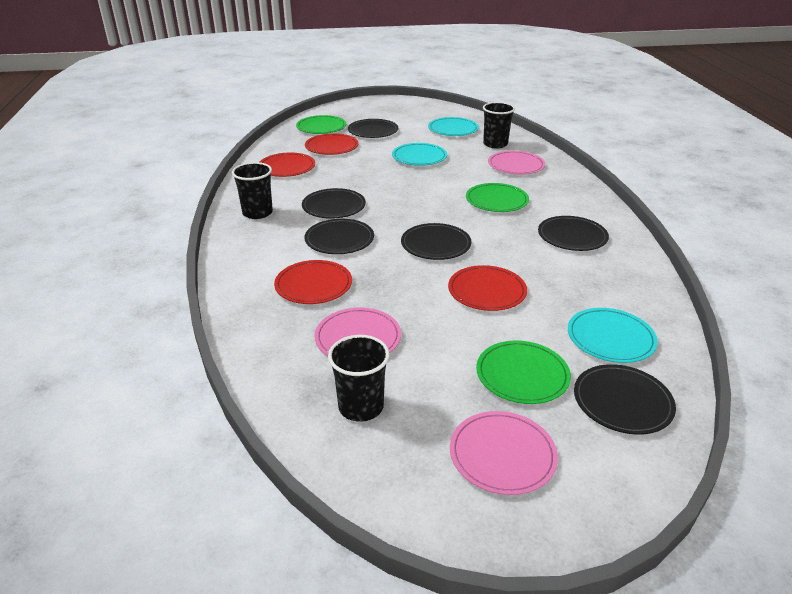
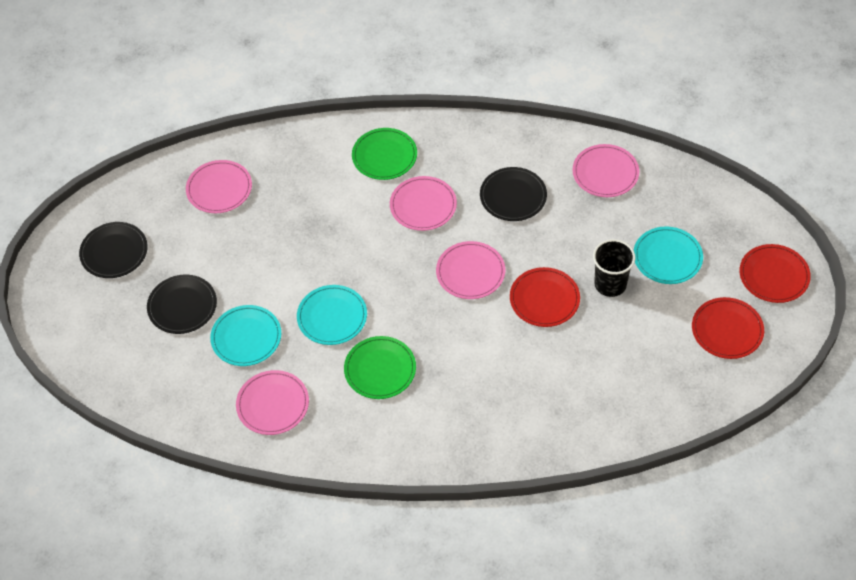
black cup: 3 -> 1
black plate: 6 -> 3
green plate: 3 -> 2
pink plate: 3 -> 5
red plate: 4 -> 3

